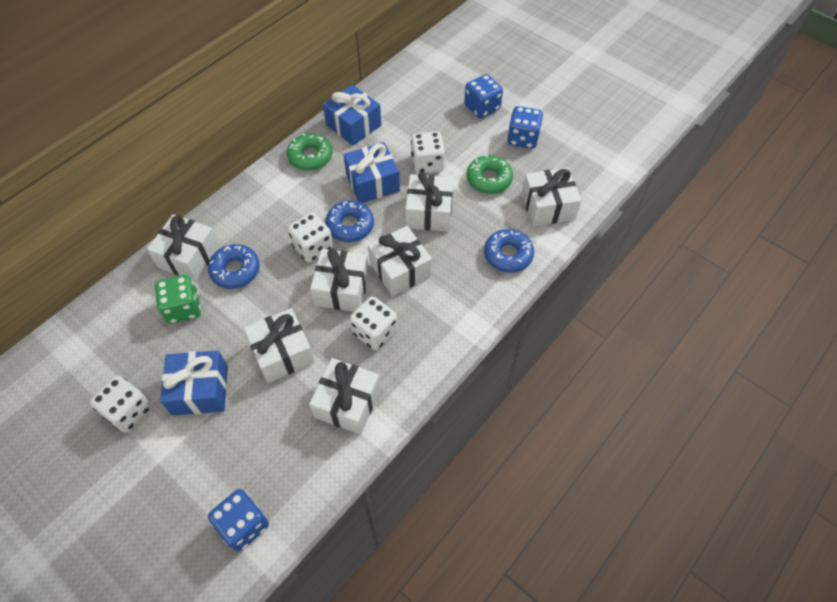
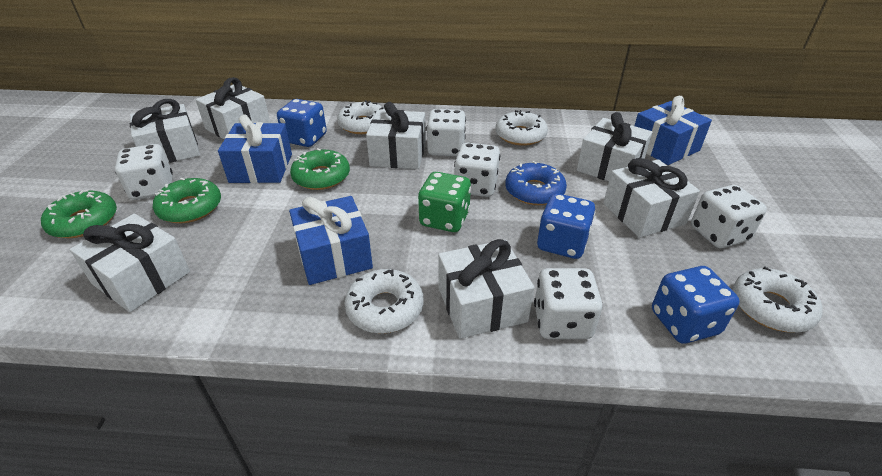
blue donut: 3 -> 1
green donut: 2 -> 3
white dice: 4 -> 5
white donut: 0 -> 4

